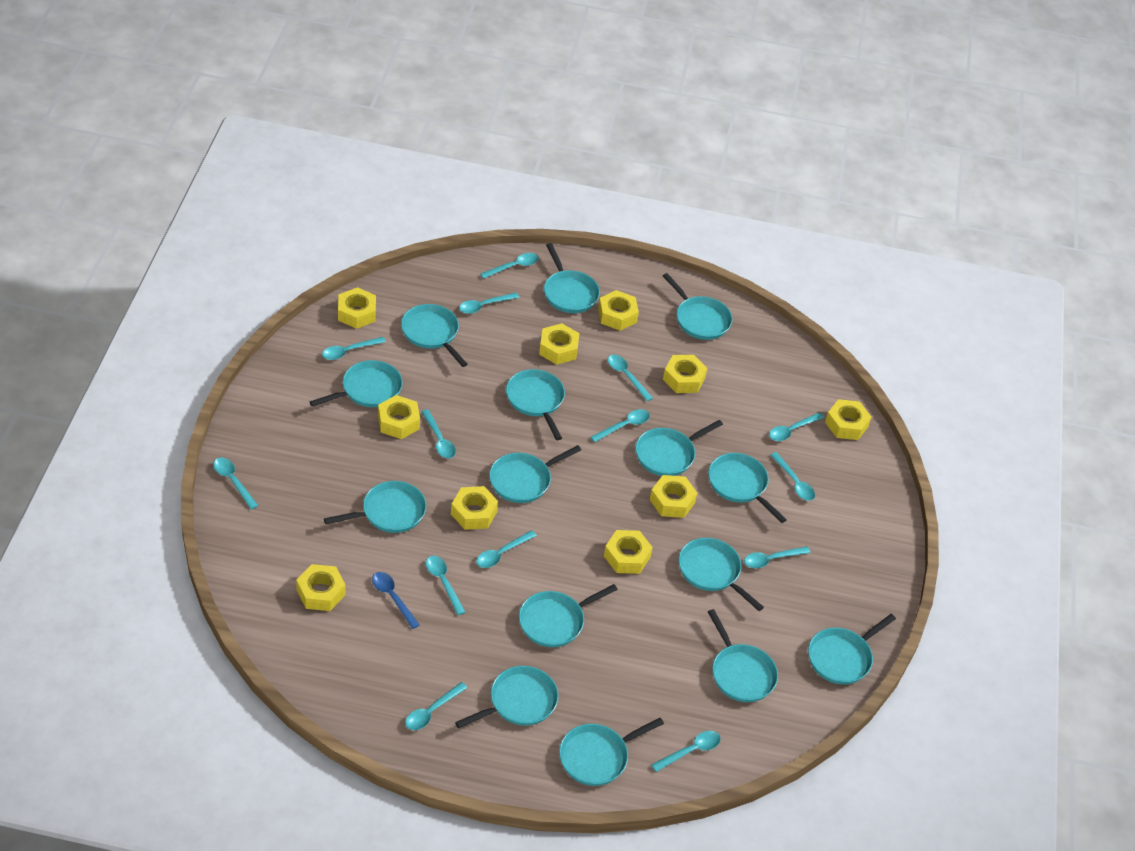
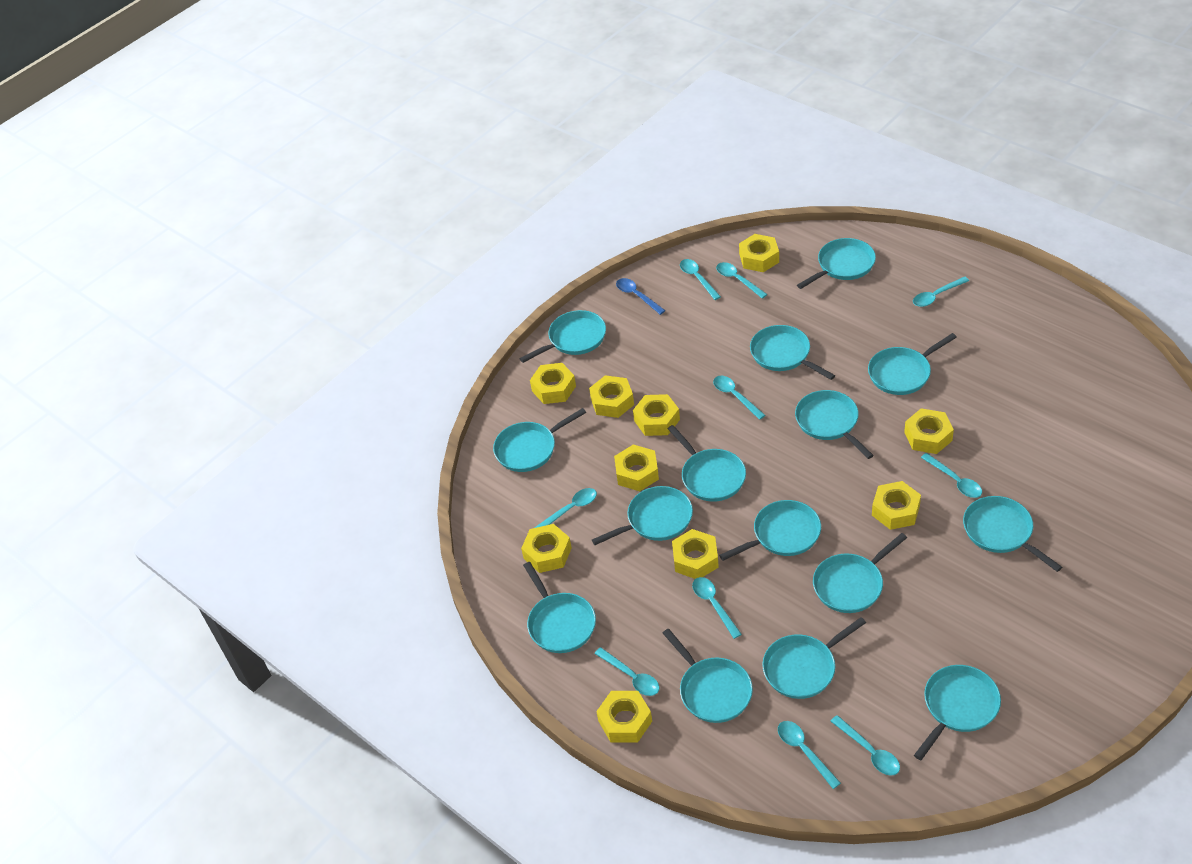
turquoise spoon: 14 -> 10

